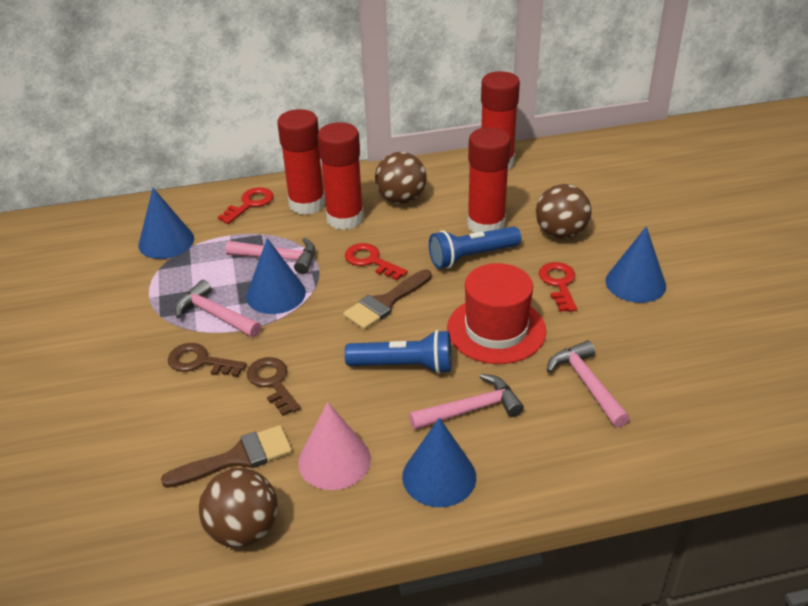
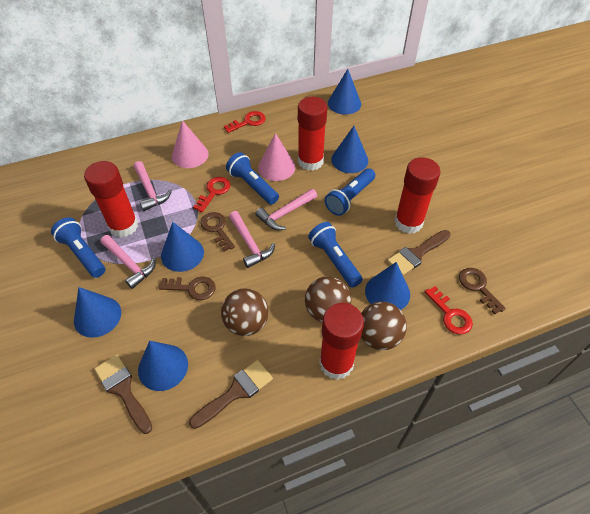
blue cone: 4 -> 6
blue flashlight: 2 -> 4
brown brush: 2 -> 3
brown key: 2 -> 3
pink cone: 1 -> 2
red hat: 1 -> 0

